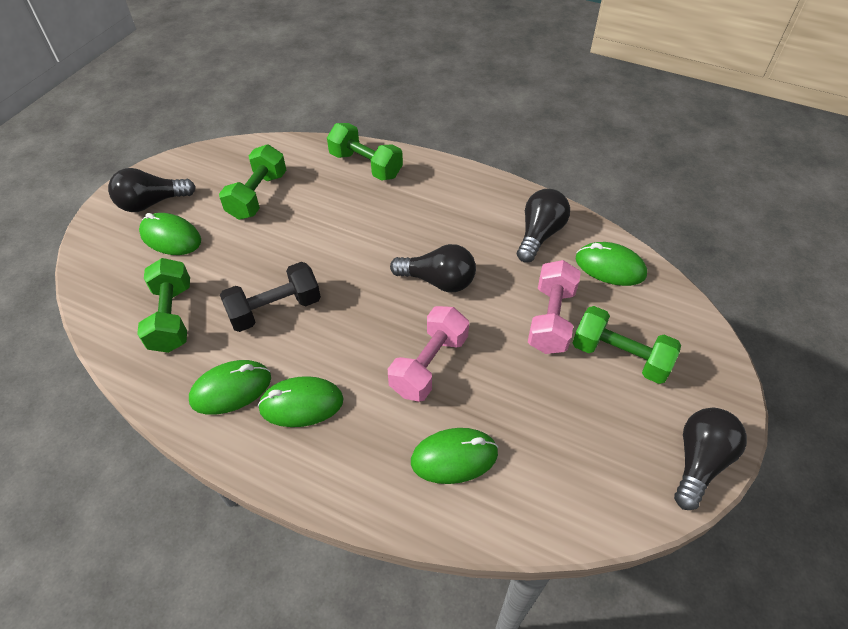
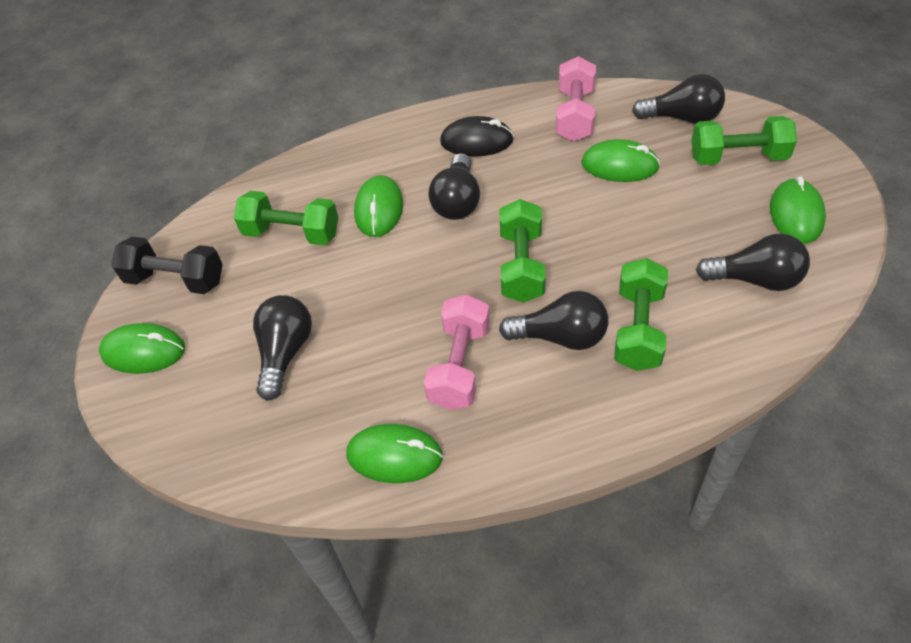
black light bulb: 4 -> 5
black mouse: 0 -> 1

